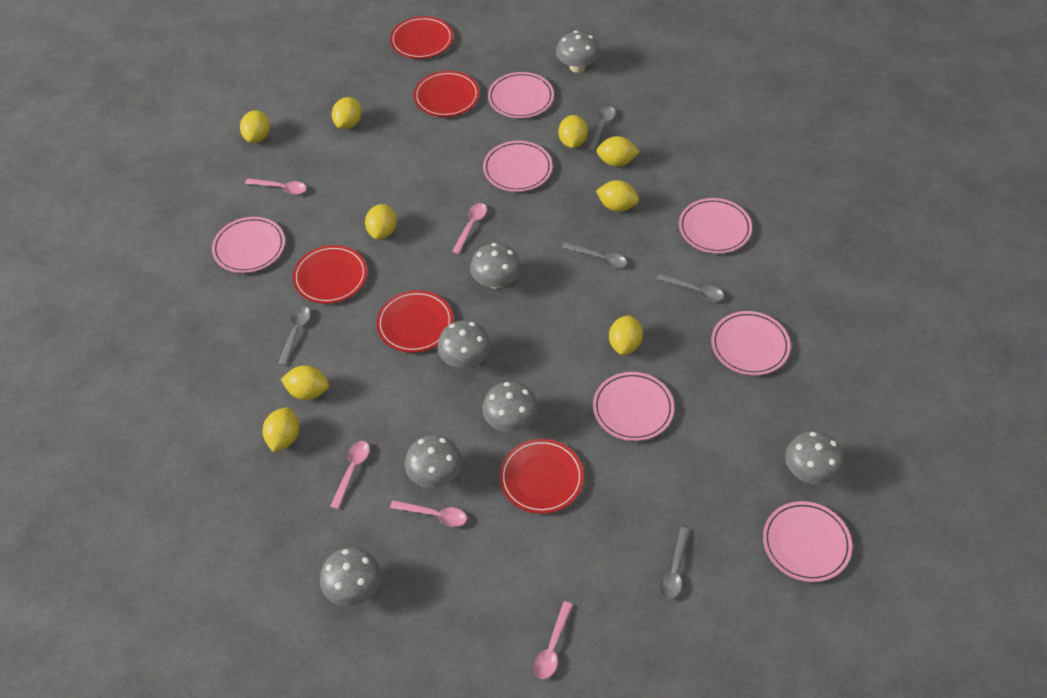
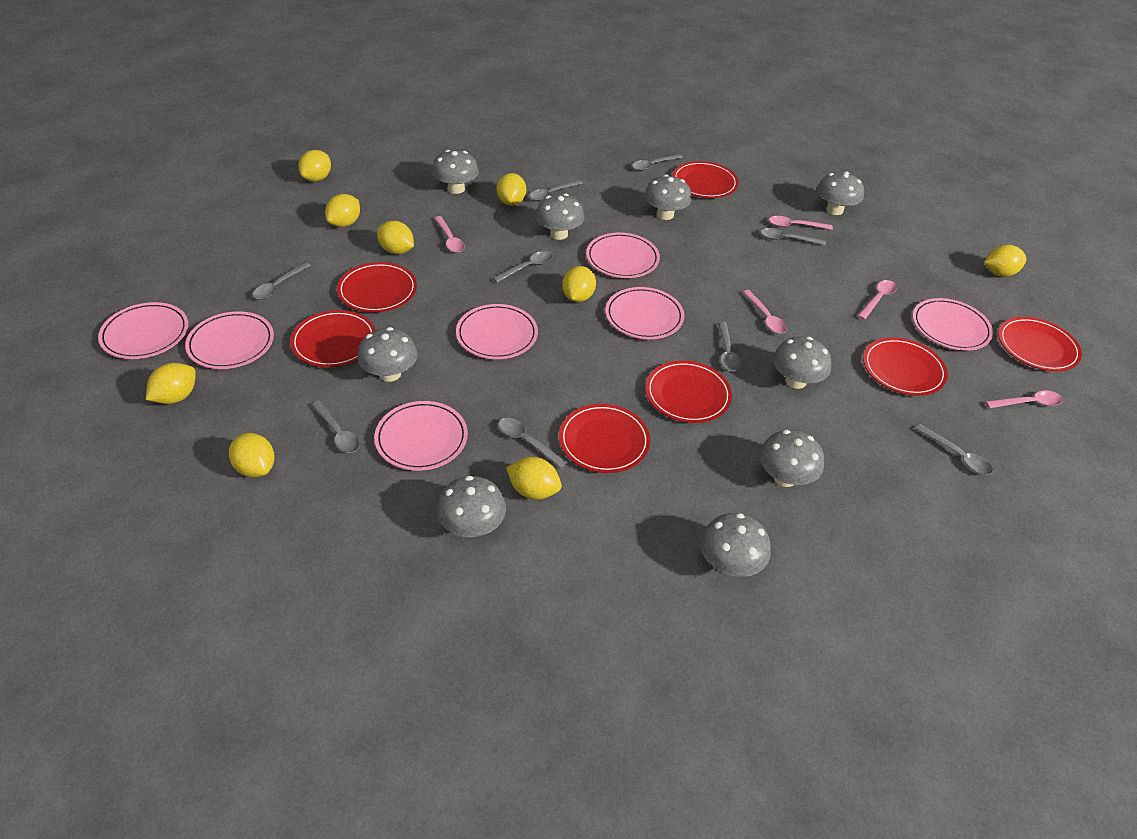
grey mushroom: 7 -> 9
grey spoon: 5 -> 9
red plate: 5 -> 7

